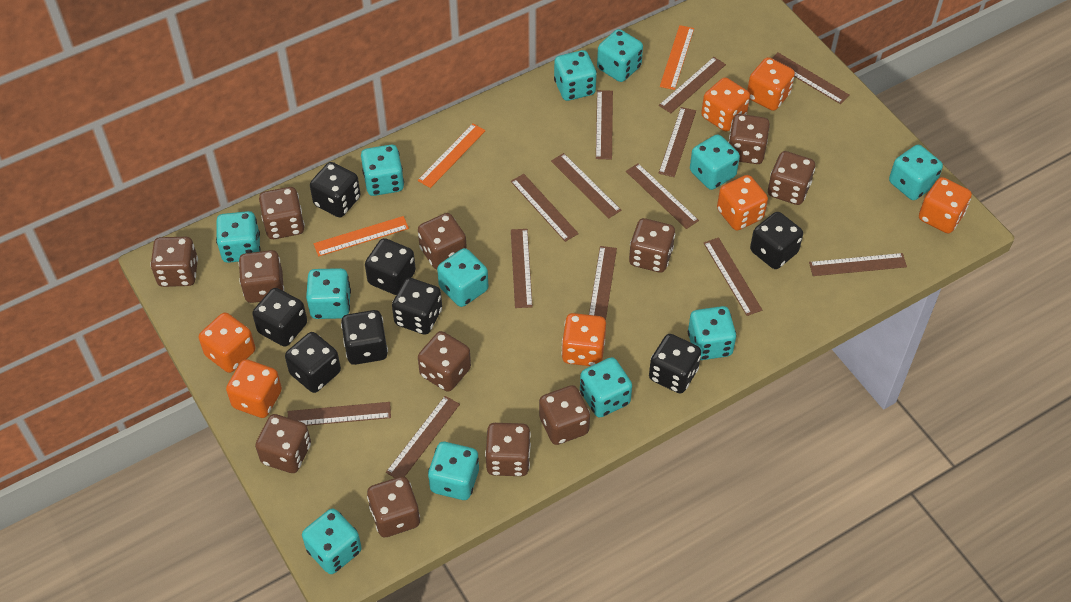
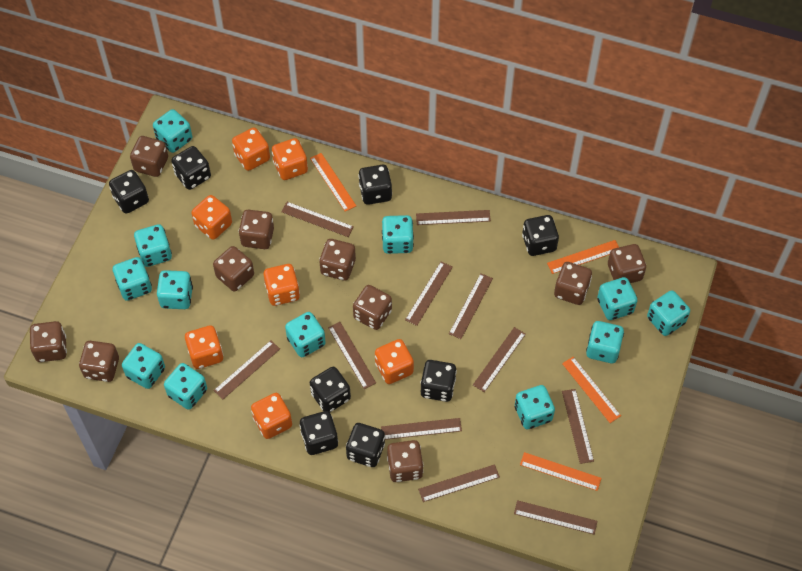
brown dice: 12 -> 10
brown ruler: 13 -> 11
orange ruler: 3 -> 4

